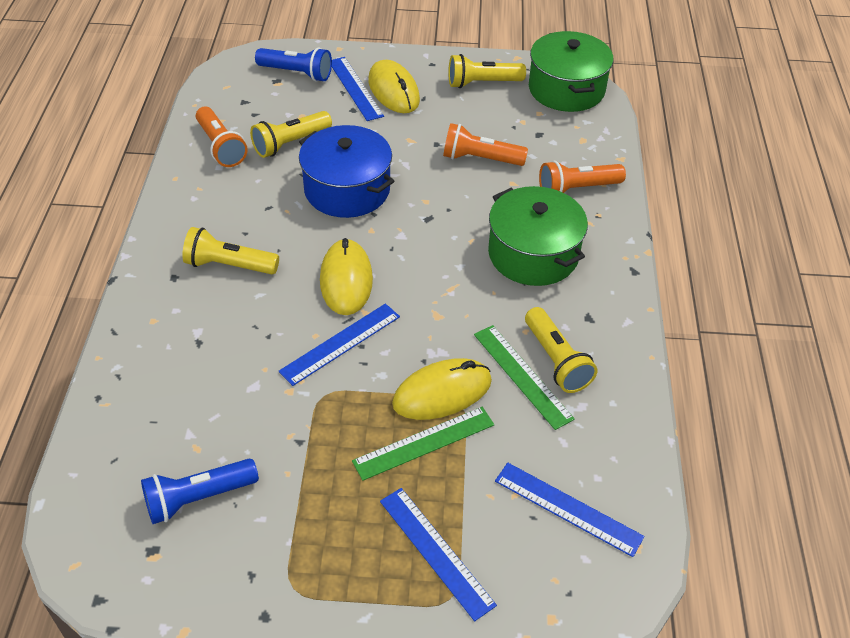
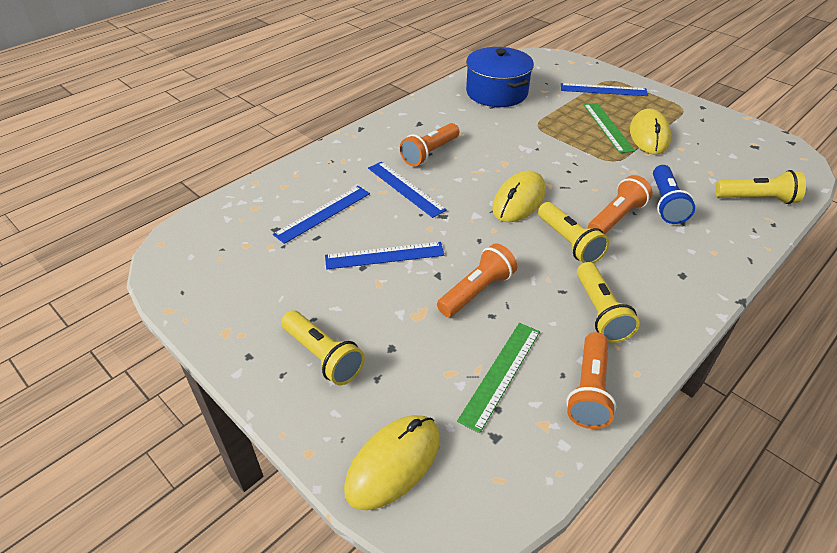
blue flashlight: 2 -> 1
green pot: 2 -> 0
orange flashlight: 3 -> 4

